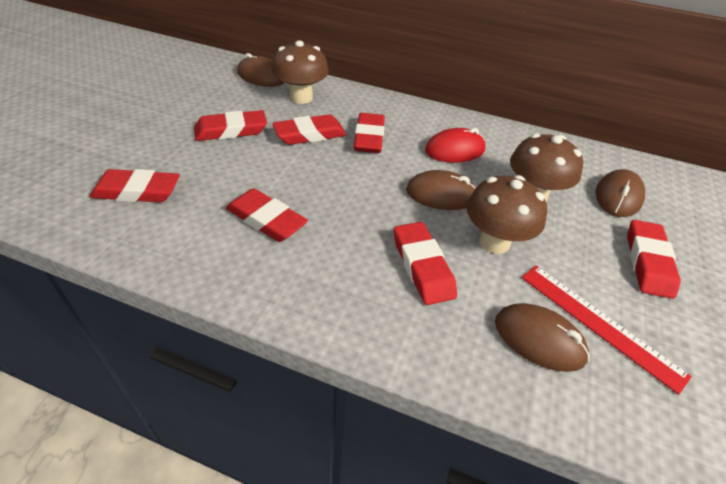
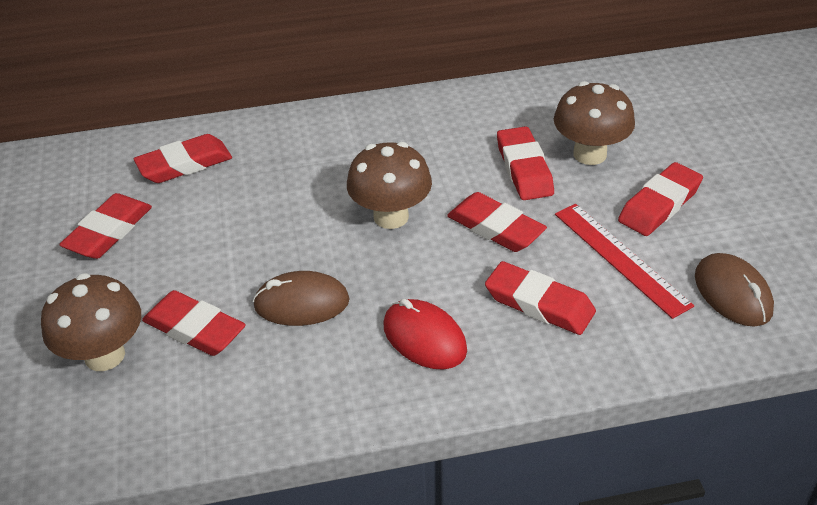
brown mouse: 4 -> 2

